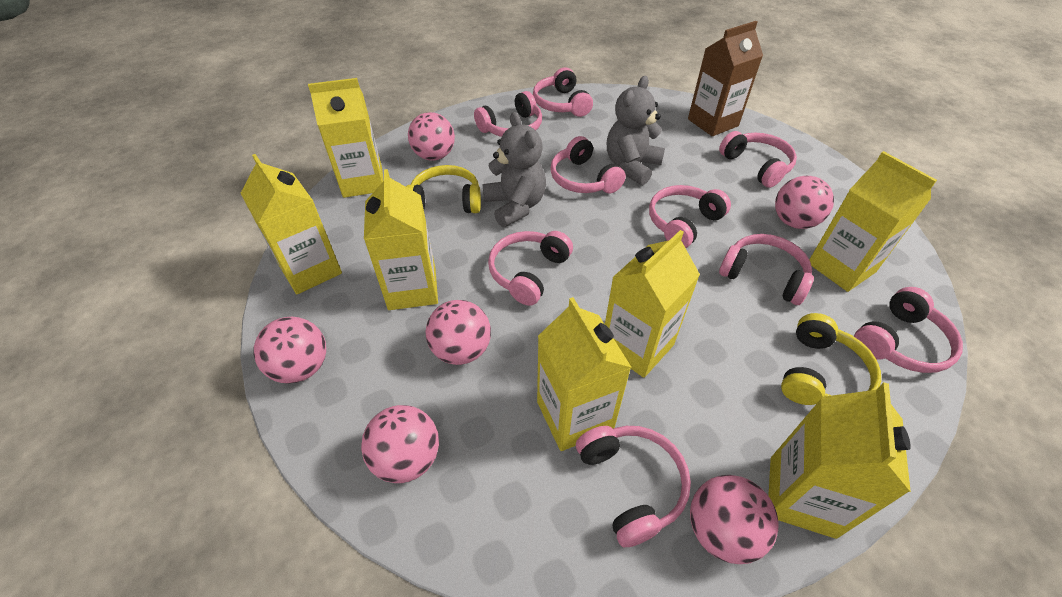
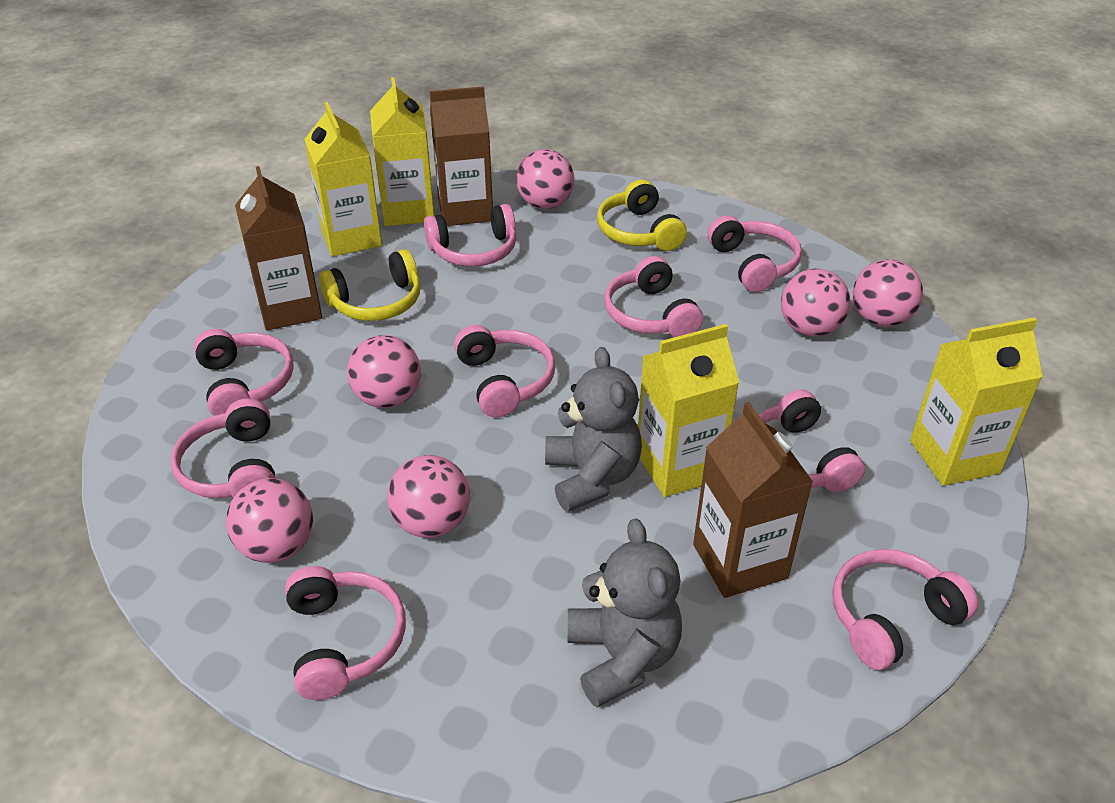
brown carton: 1 -> 3
yellow carton: 7 -> 4

